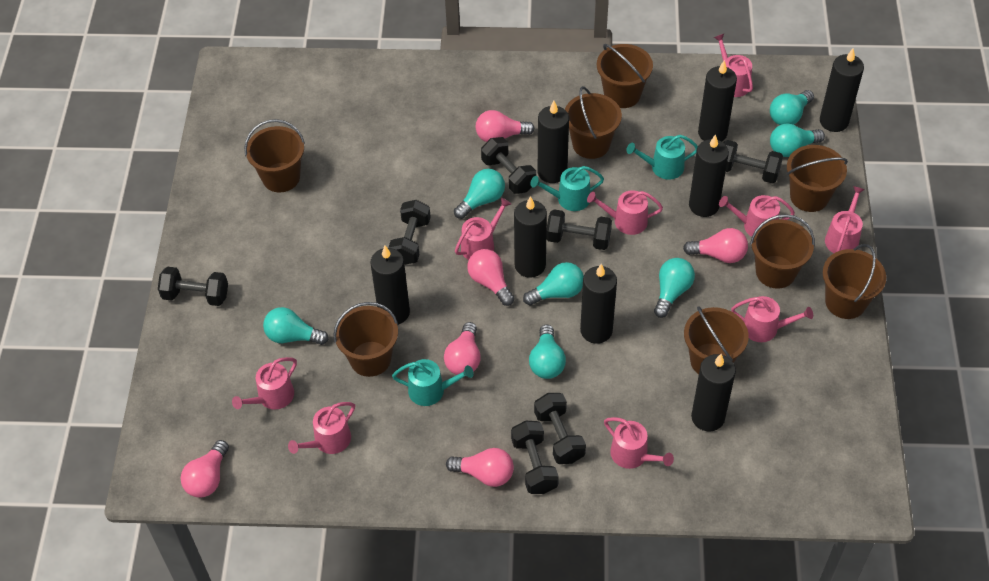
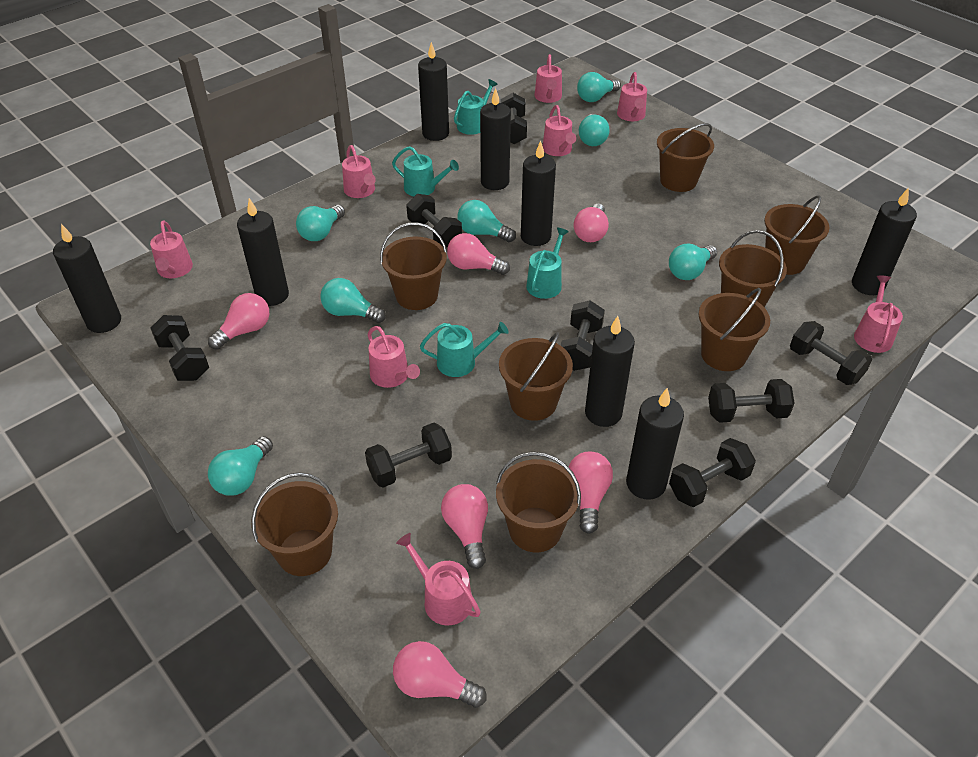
black dumbbell: 7 -> 8
pink watering can: 9 -> 8
turquoise watering can: 3 -> 4

